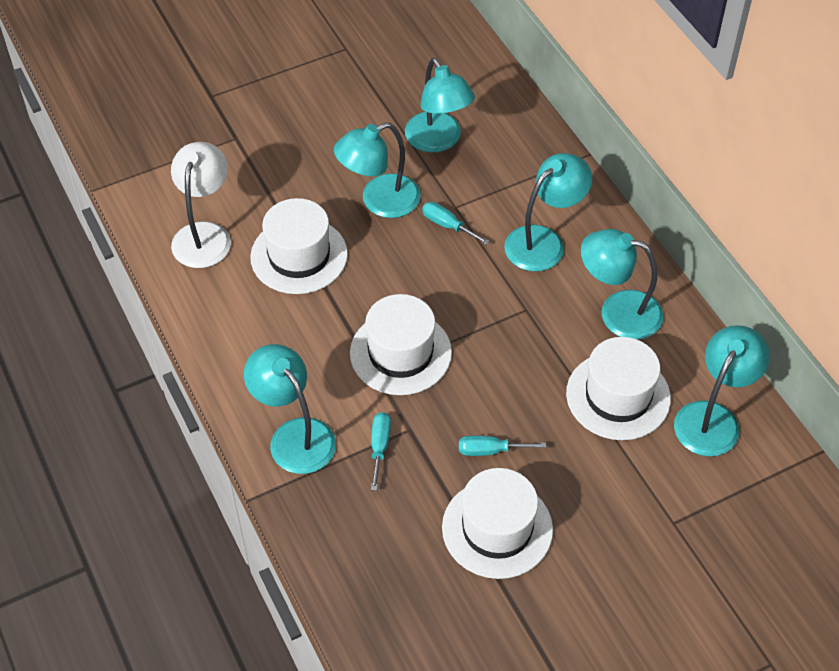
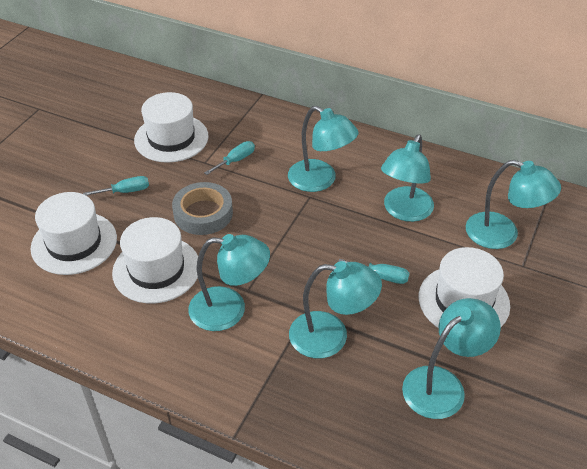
grey tape: 0 -> 1
white lamp: 1 -> 0

